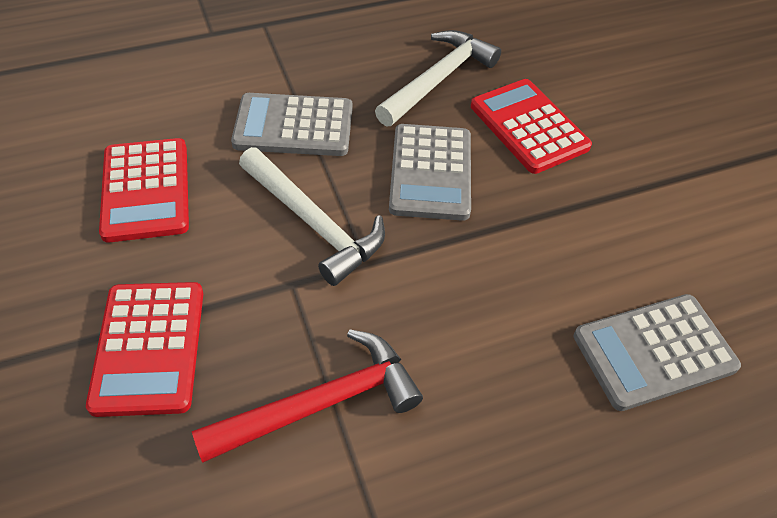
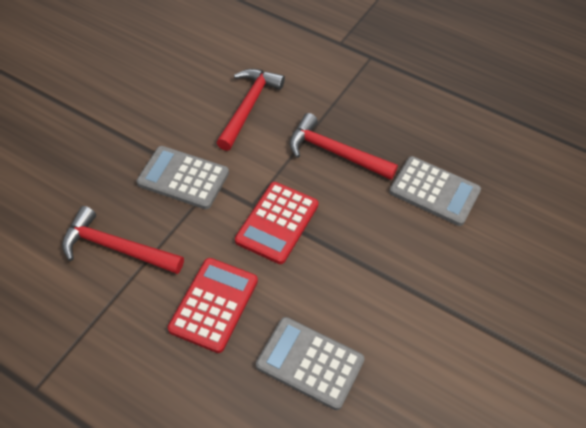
red calculator: 3 -> 2
red hammer: 1 -> 3
white hammer: 2 -> 0

